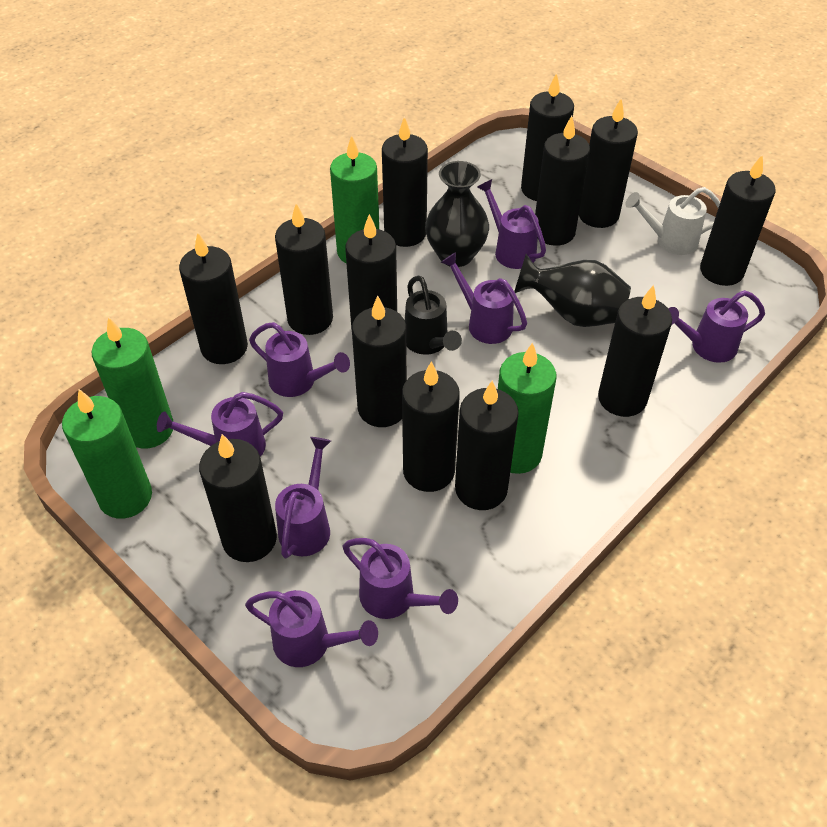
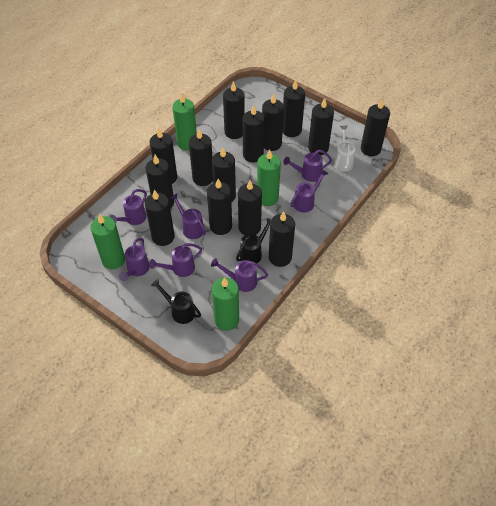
black candle: 13 -> 14
black vase: 2 -> 0
black watering can: 1 -> 2
purple watering can: 8 -> 7

